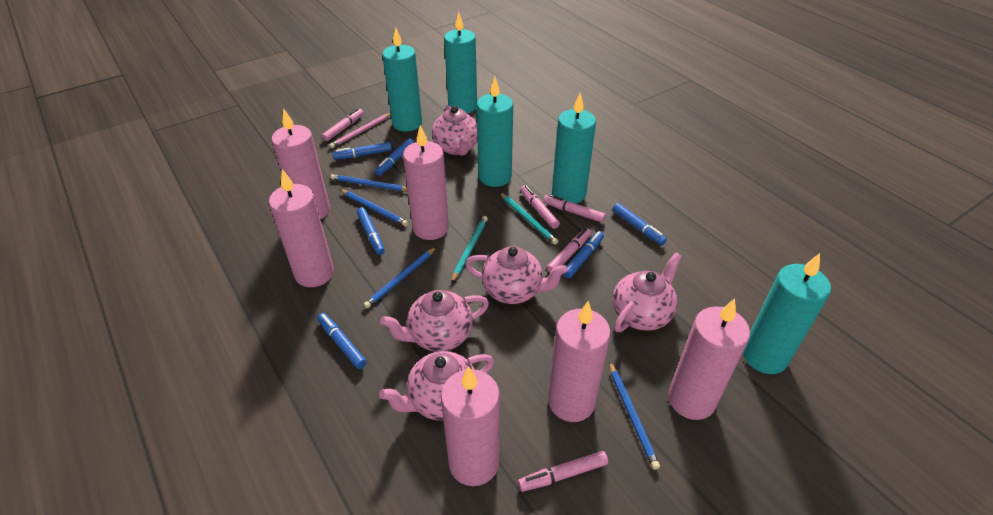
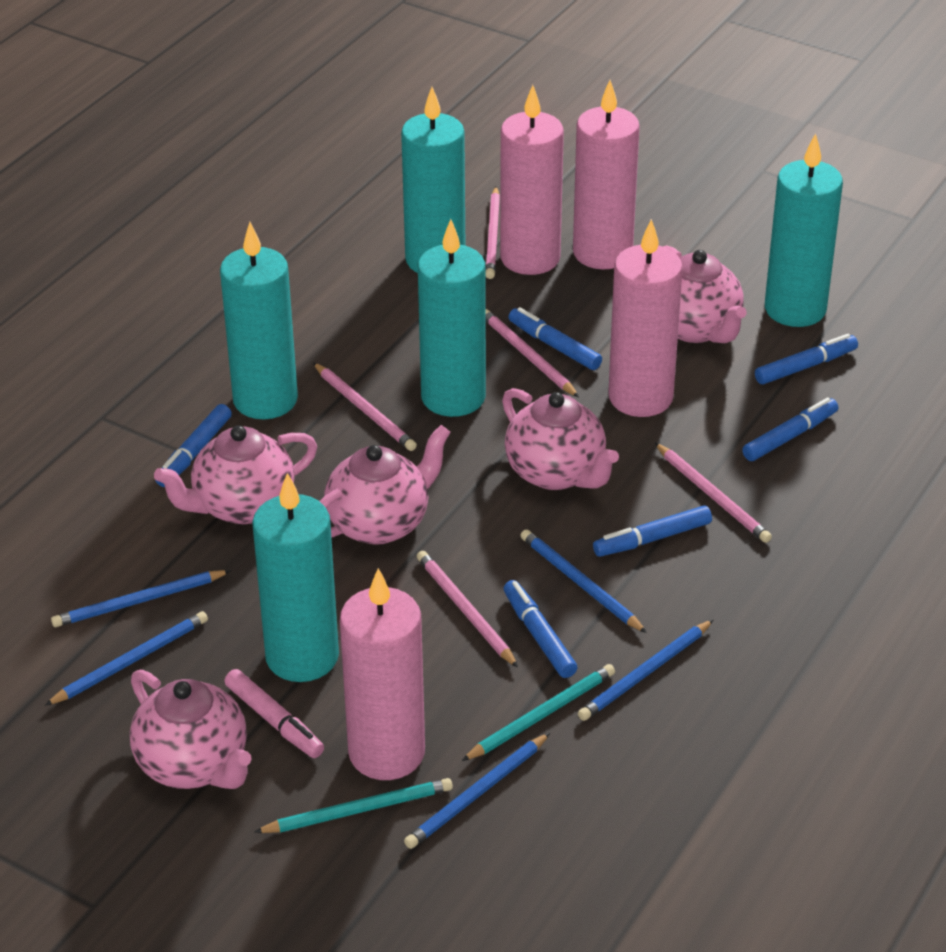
blue pencil: 4 -> 5
pink candle: 6 -> 4
pink marker: 5 -> 1
pink pencil: 1 -> 5

